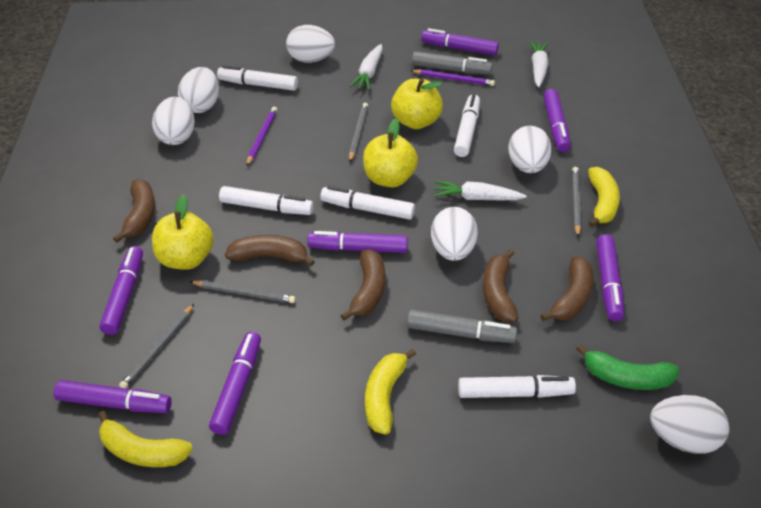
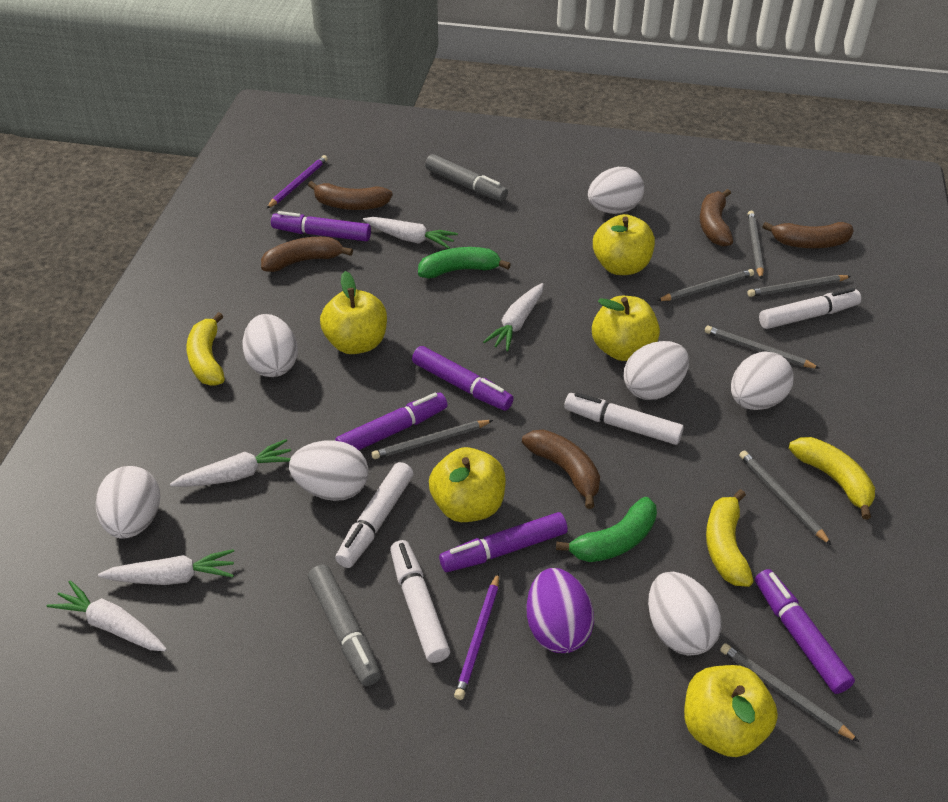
green banana: 1 -> 2
grey pencil: 4 -> 7
purple egg: 0 -> 1
purple marker: 7 -> 5
white carrot: 3 -> 5
white egg: 6 -> 7
white marker: 5 -> 4
yellow apple: 3 -> 5

